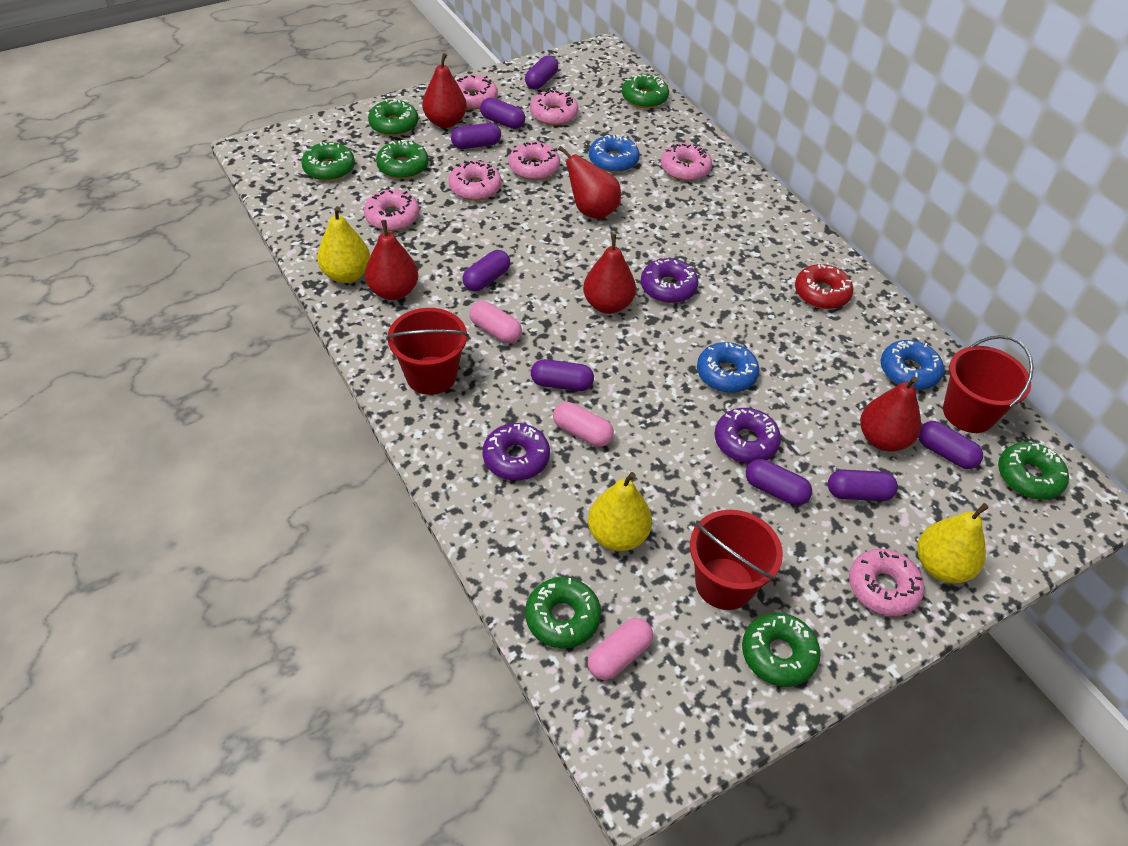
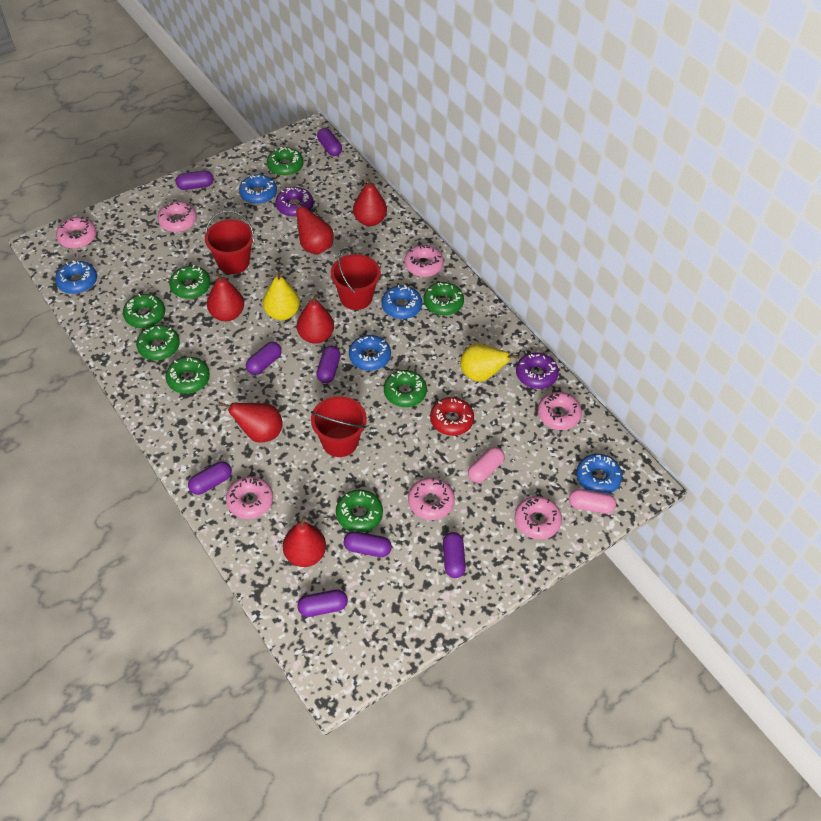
blue donut: 3 -> 5
green donut: 7 -> 8
pink capsule: 3 -> 2
purple donut: 3 -> 2
red pear: 5 -> 6
yellow pear: 3 -> 2

